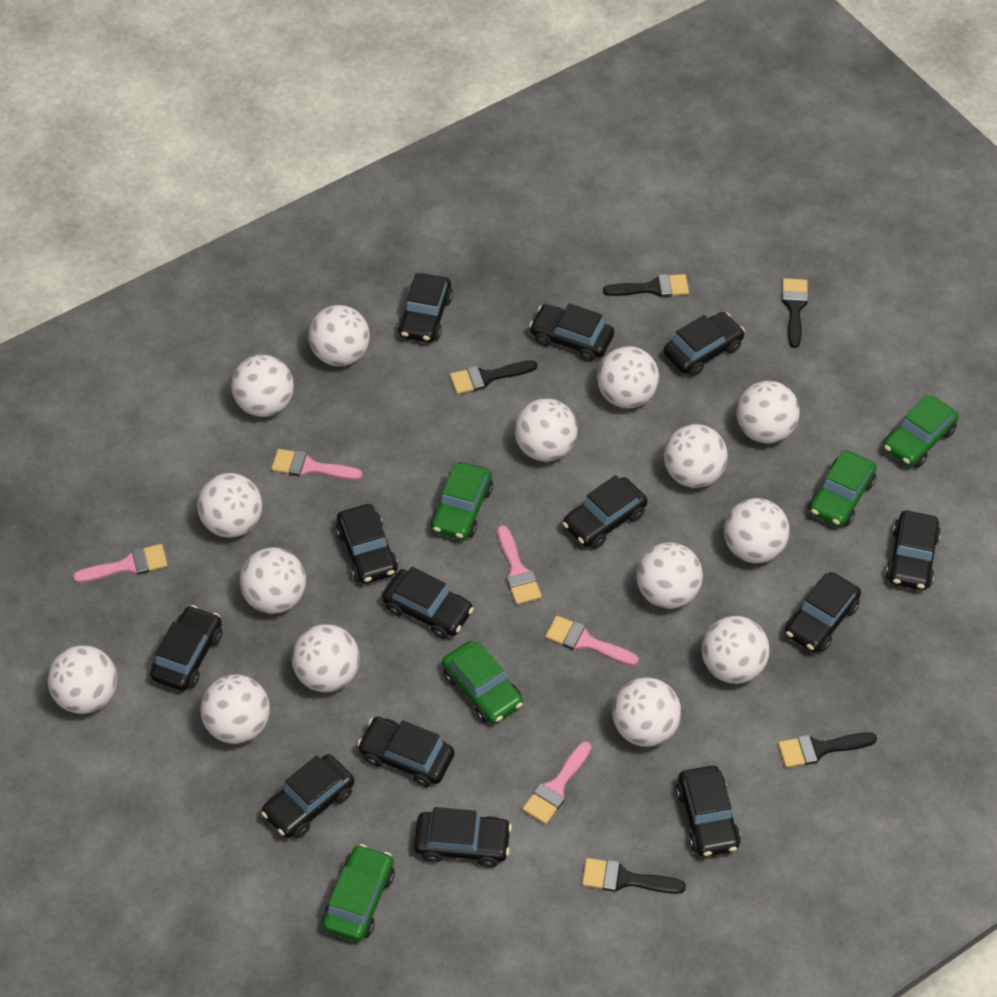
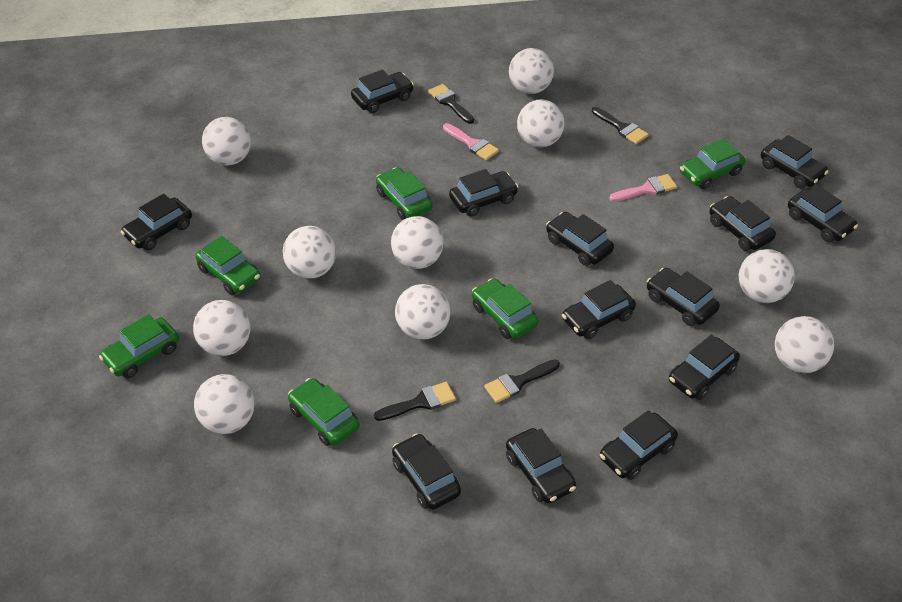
black brush: 5 -> 4
green car: 5 -> 6
pink brush: 5 -> 2
white ball: 15 -> 10

